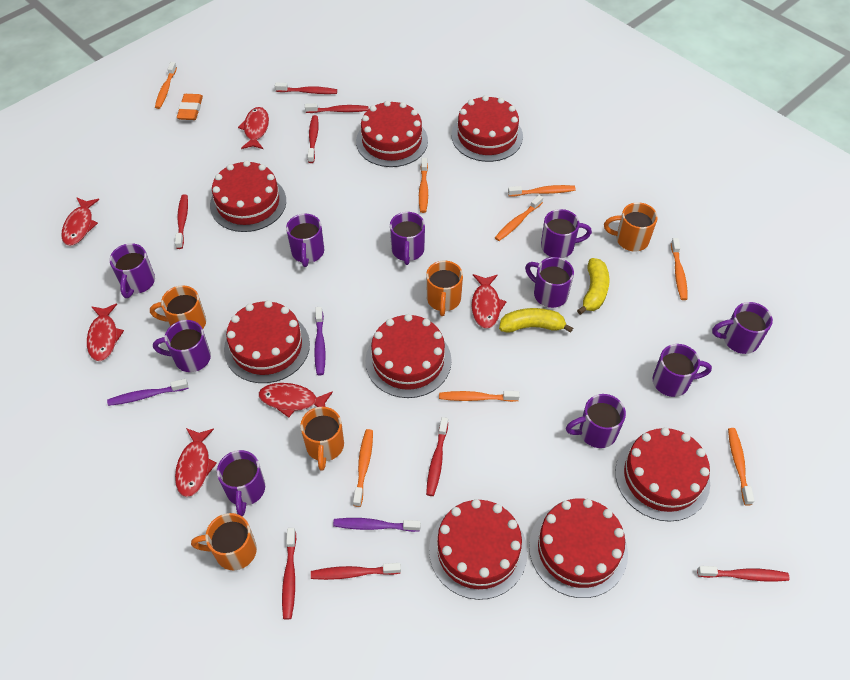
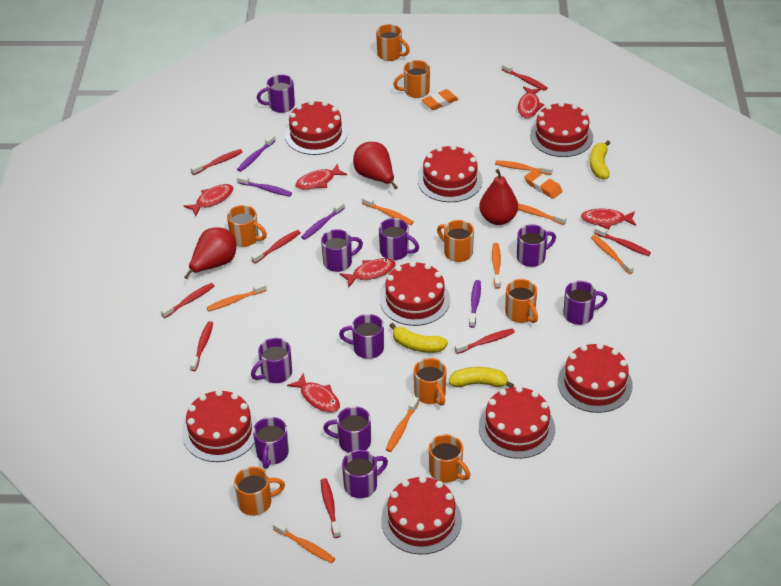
orange eraser: 1 -> 2
orange mug: 5 -> 8
purple toothbrush: 3 -> 4
red pear: 0 -> 3
yellow banana: 2 -> 3

